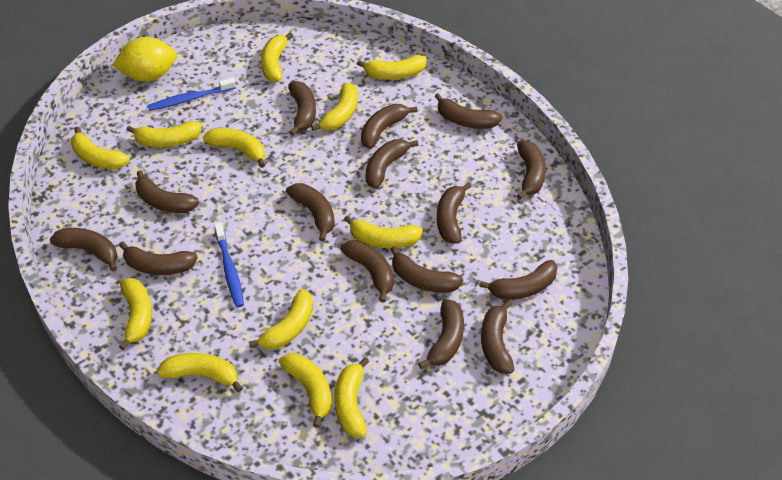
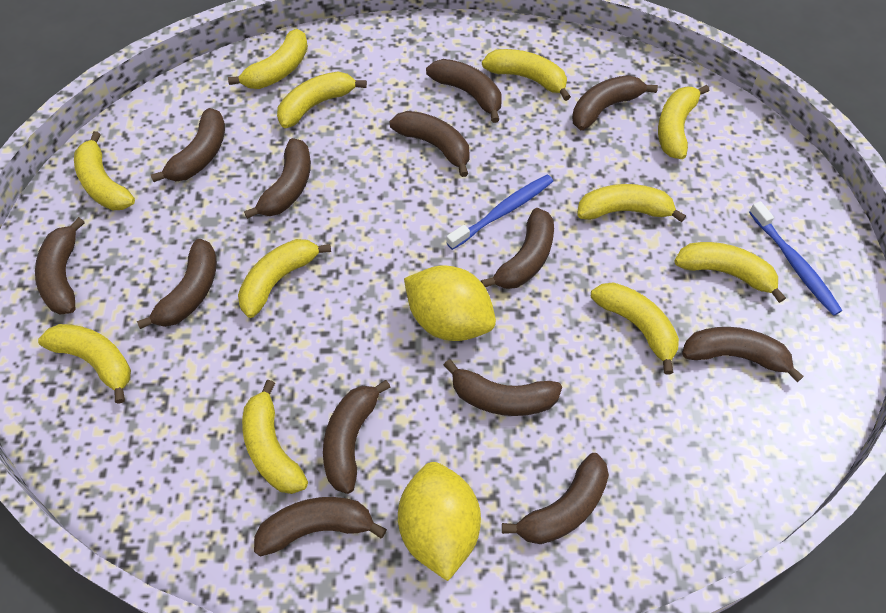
brown banana: 15 -> 13
yellow banana: 12 -> 11
yellow lemon: 1 -> 2

